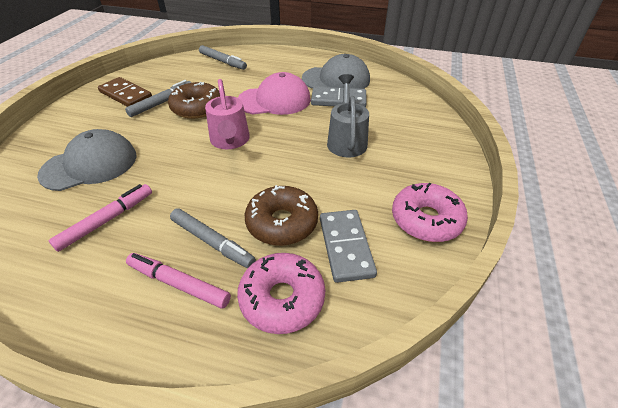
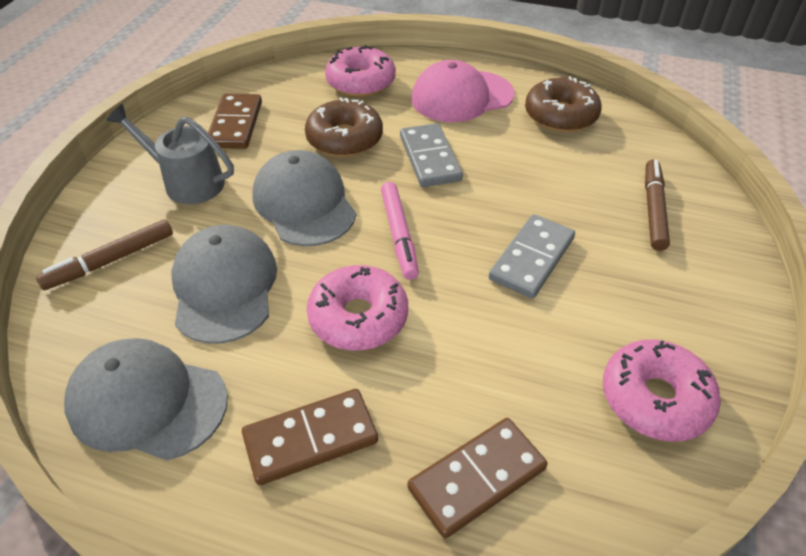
brown domino: 1 -> 3
brown marker: 0 -> 2
grey cap: 2 -> 3
grey marker: 3 -> 0
pink donut: 2 -> 3
pink marker: 2 -> 1
pink watering can: 1 -> 0

